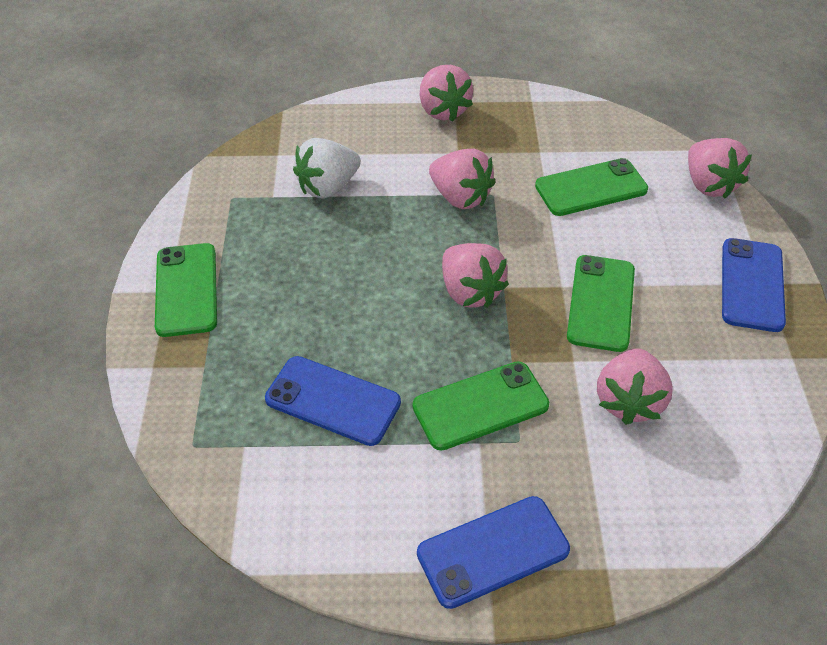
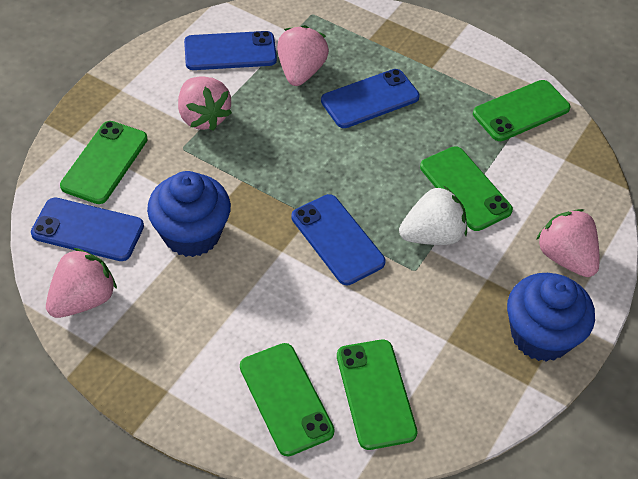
blue cupcake: 0 -> 2
blue phone: 3 -> 4
green phone: 4 -> 5
pink strawberry: 5 -> 4

